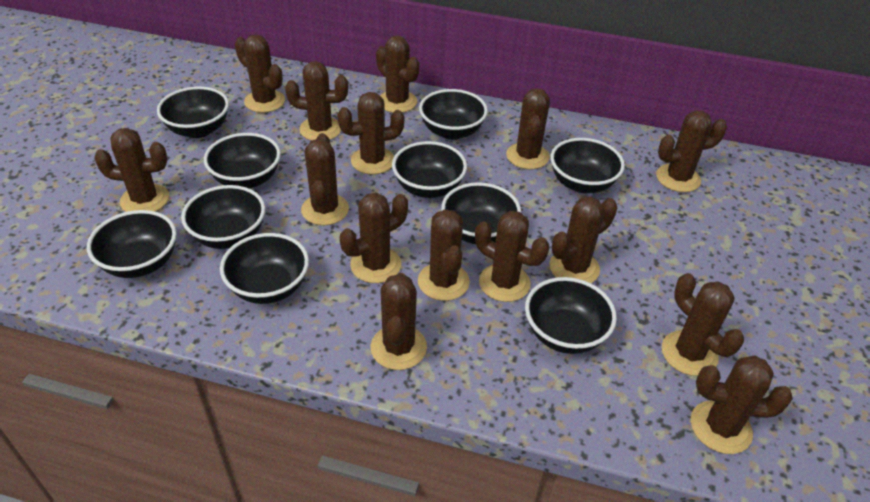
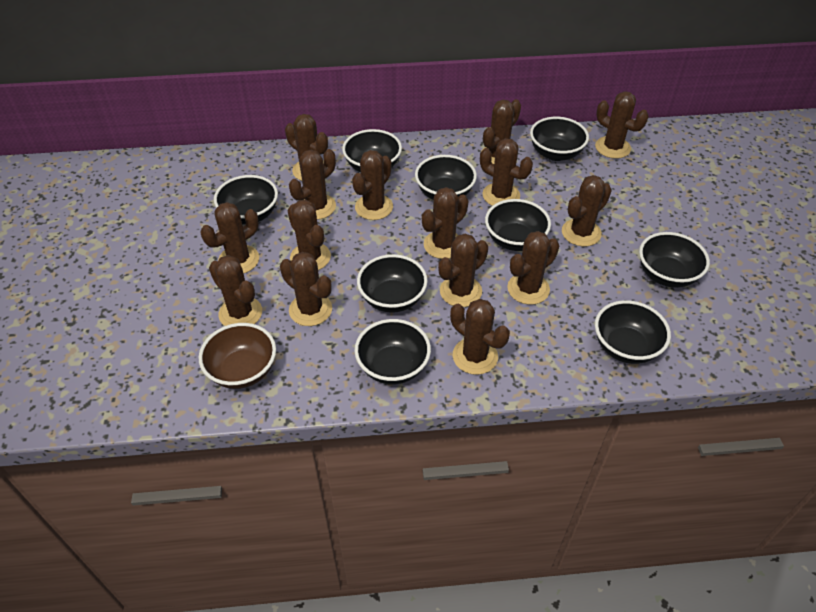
black bowl: 10 -> 9
brown bowl: 0 -> 1

